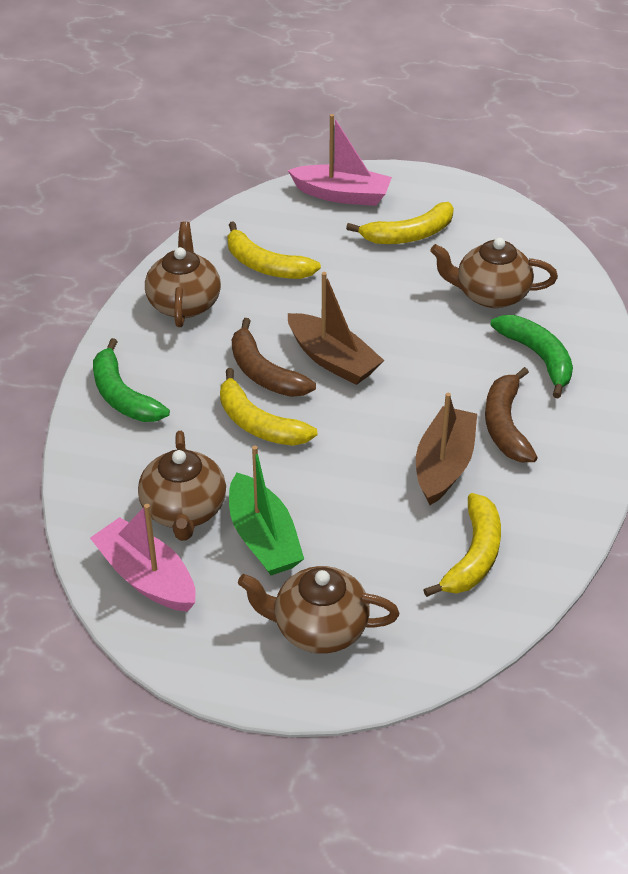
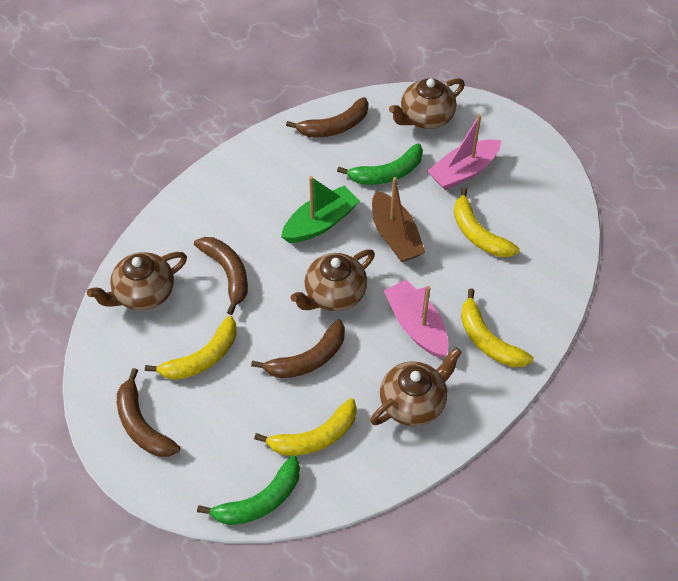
brown banana: 2 -> 4
brown boat: 2 -> 1

